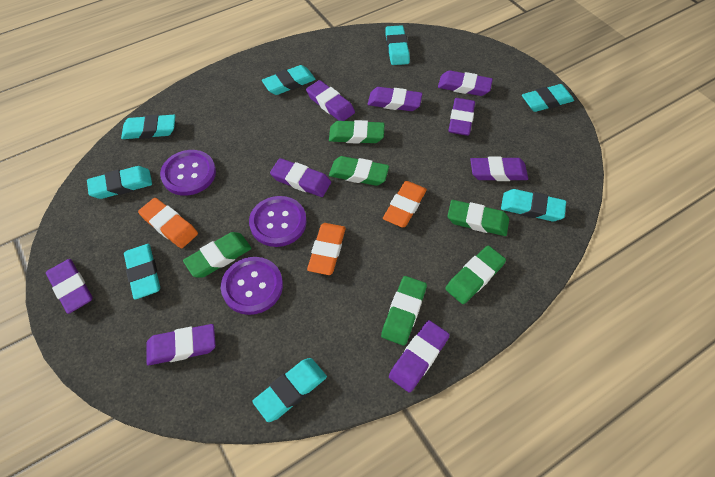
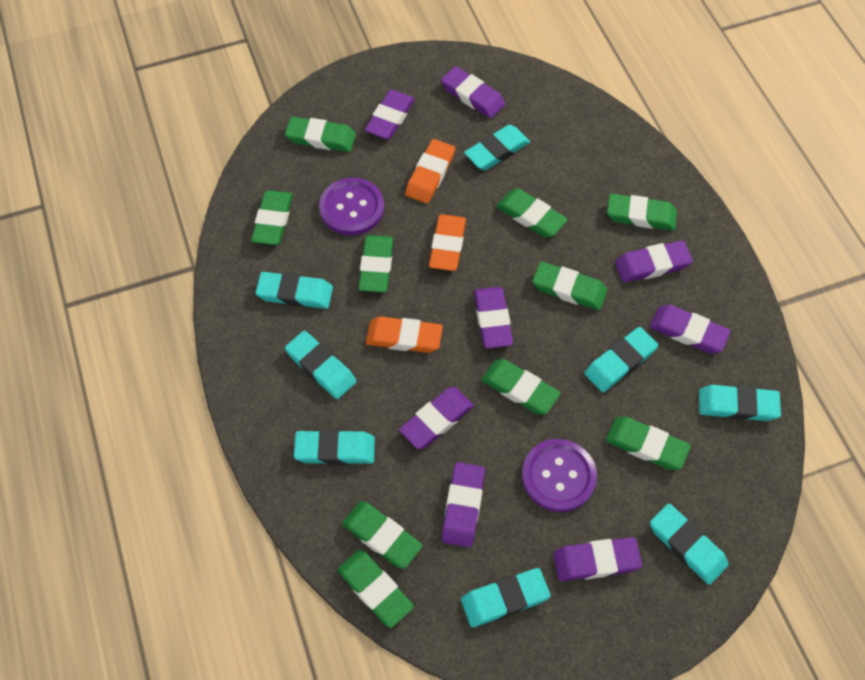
green eraser: 6 -> 10
purple button: 3 -> 2
purple eraser: 9 -> 8

